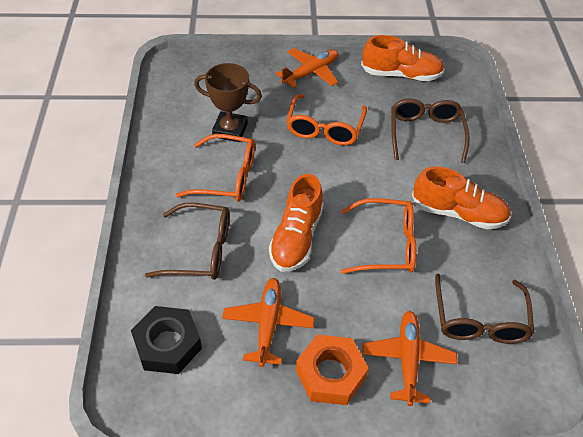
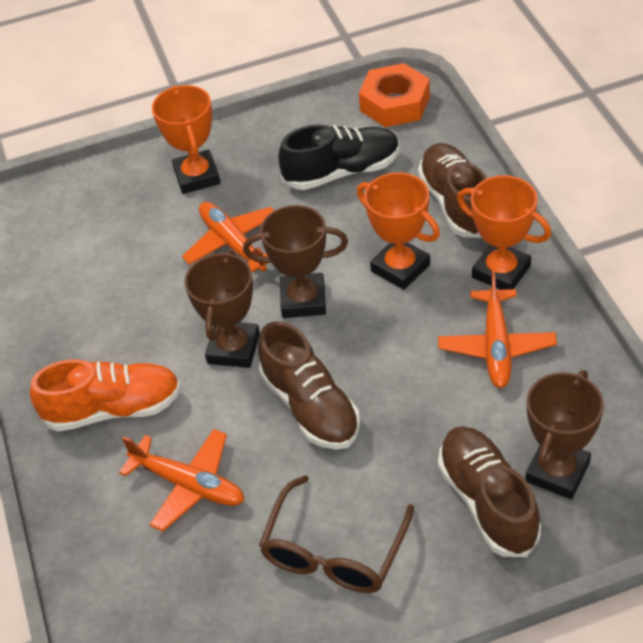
black nut: 1 -> 0
black shoe: 0 -> 1
brown glasses: 3 -> 1
brown shoe: 0 -> 3
brown trophy: 1 -> 3
orange glasses: 3 -> 0
orange shoe: 3 -> 1
orange trophy: 0 -> 3

